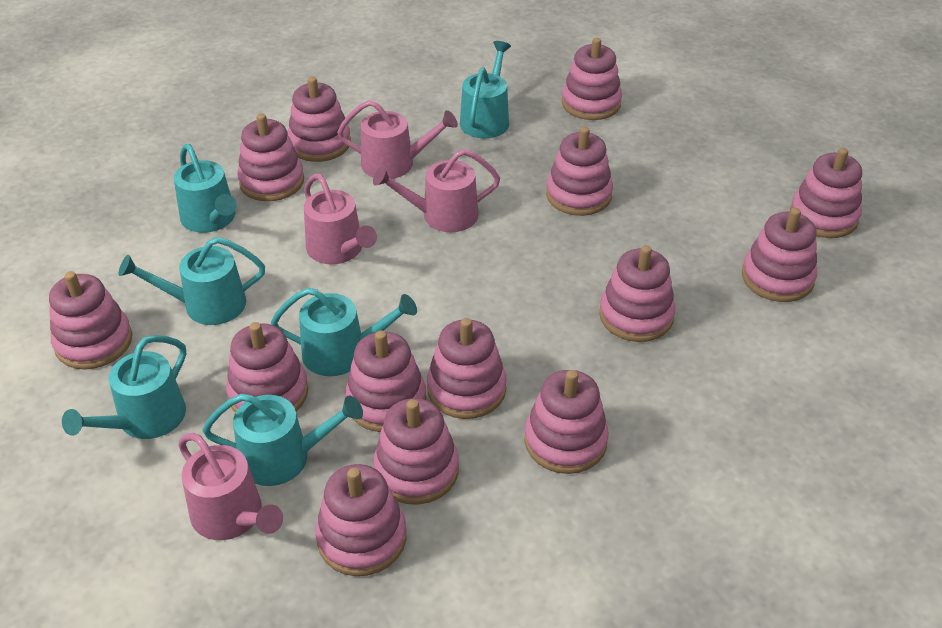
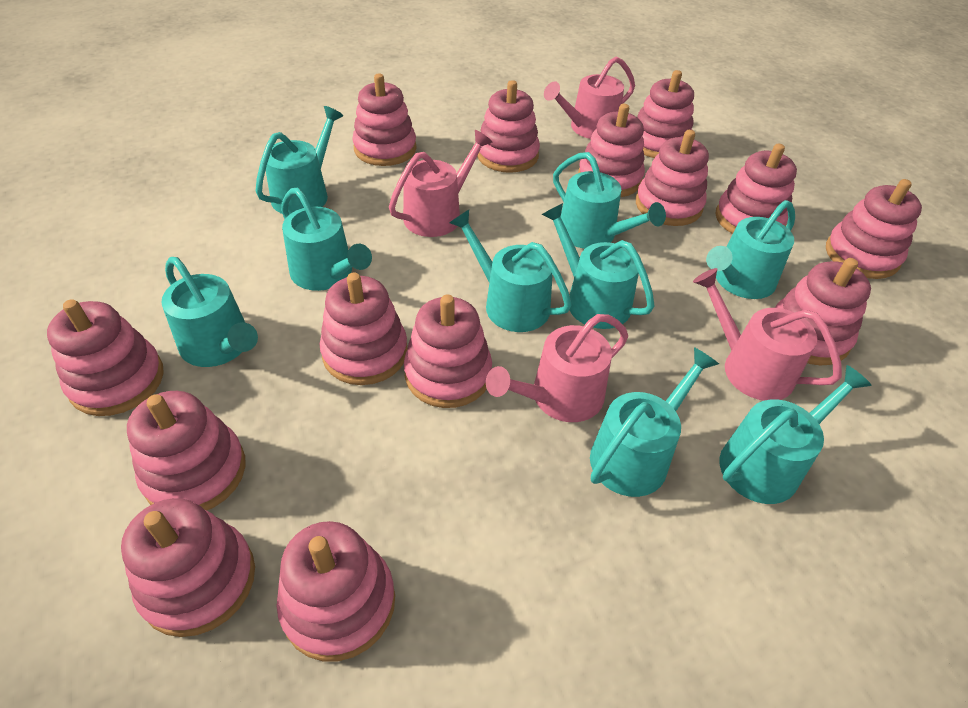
turquoise watering can: 6 -> 9

